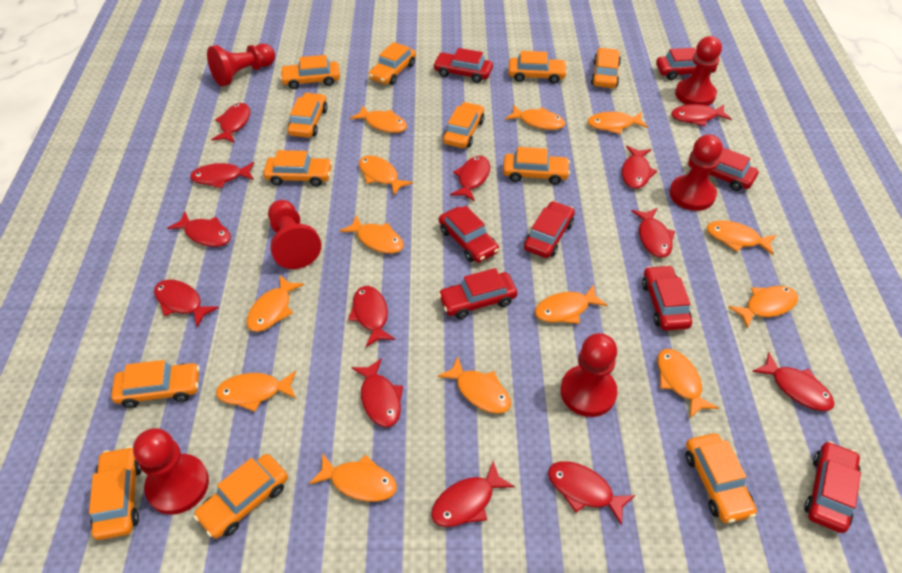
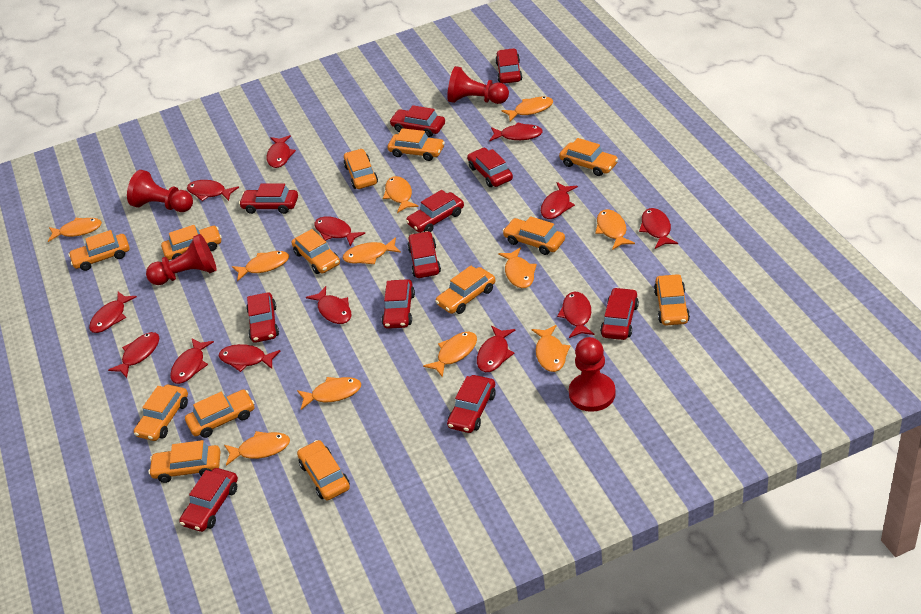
orange car: 12 -> 13
orange fish: 13 -> 11
red car: 8 -> 11
red pawn: 6 -> 4

